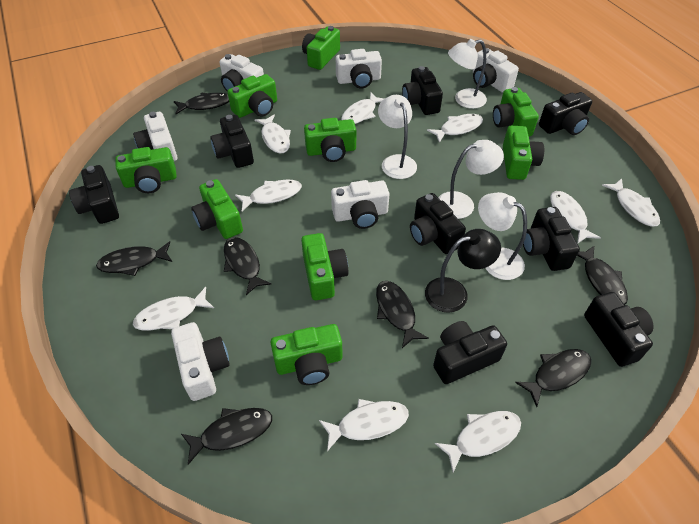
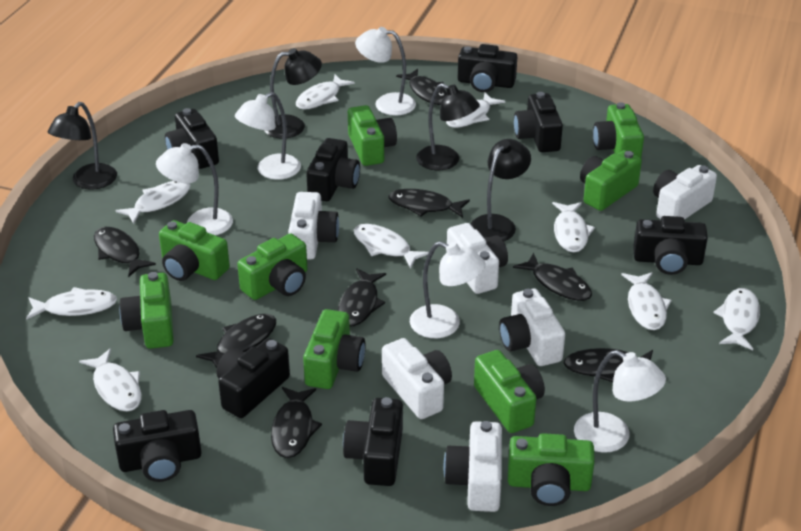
black fish: 7 -> 8
black lamp: 1 -> 4
white lamp: 4 -> 5

